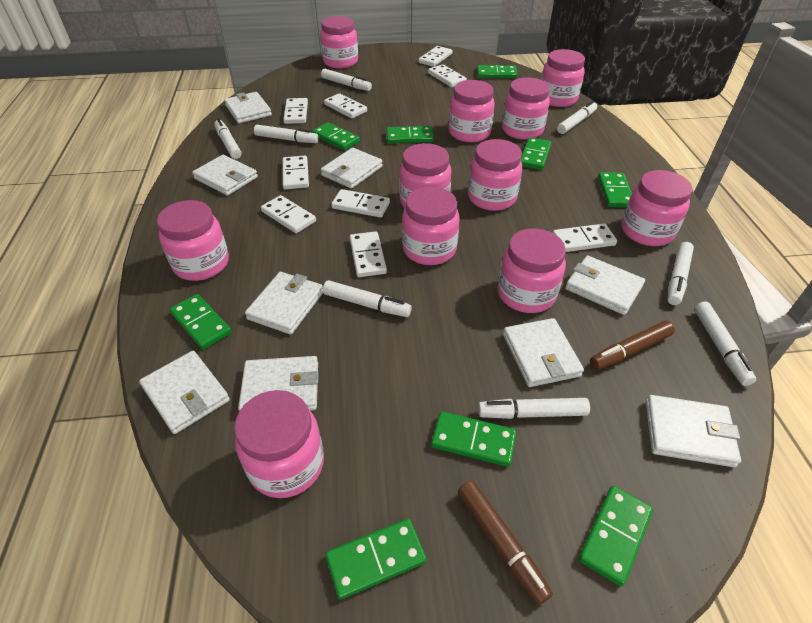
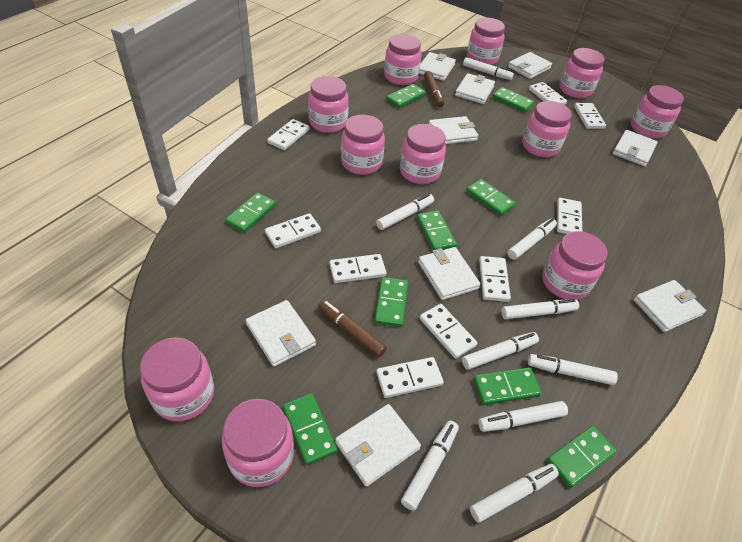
white marker: 8 -> 9

